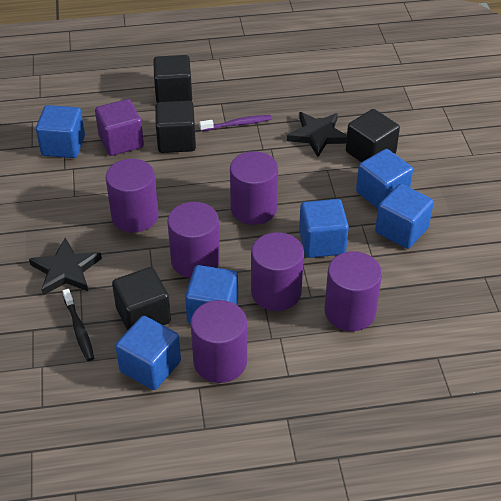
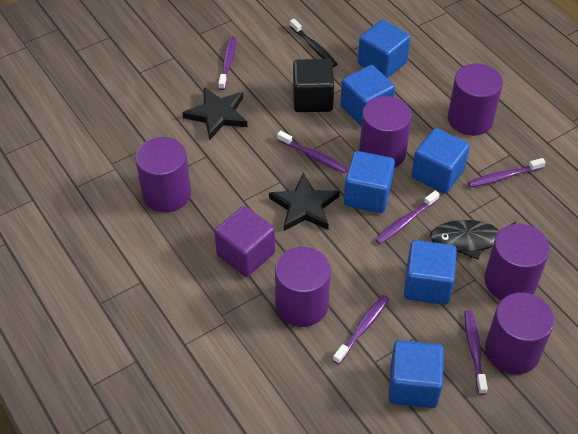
black cube: 4 -> 1
black fish: 0 -> 1
purple toothbrush: 1 -> 6

